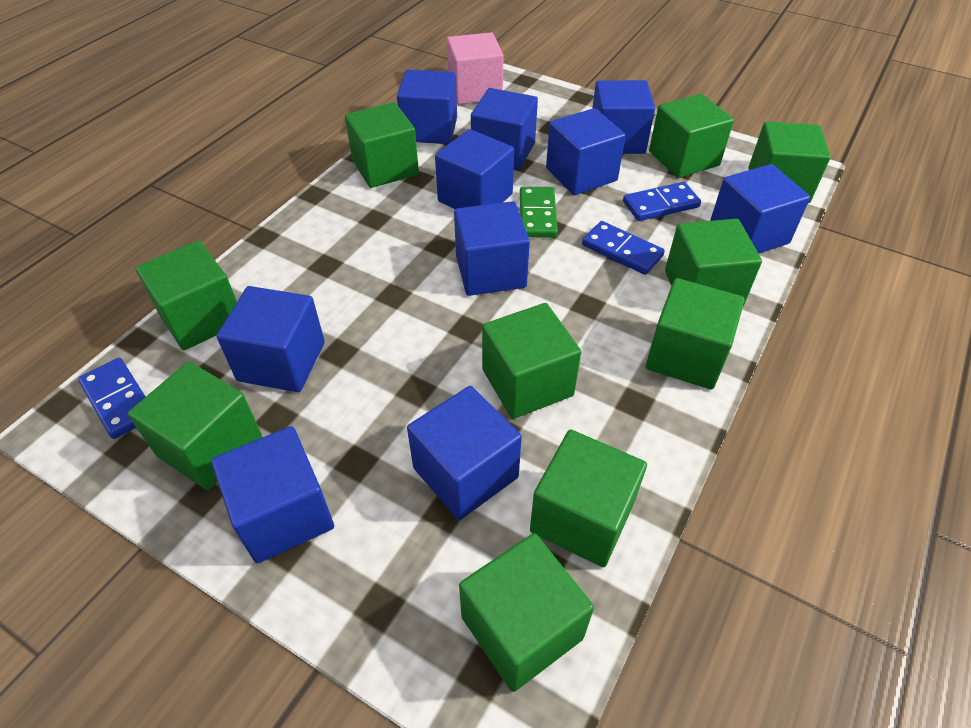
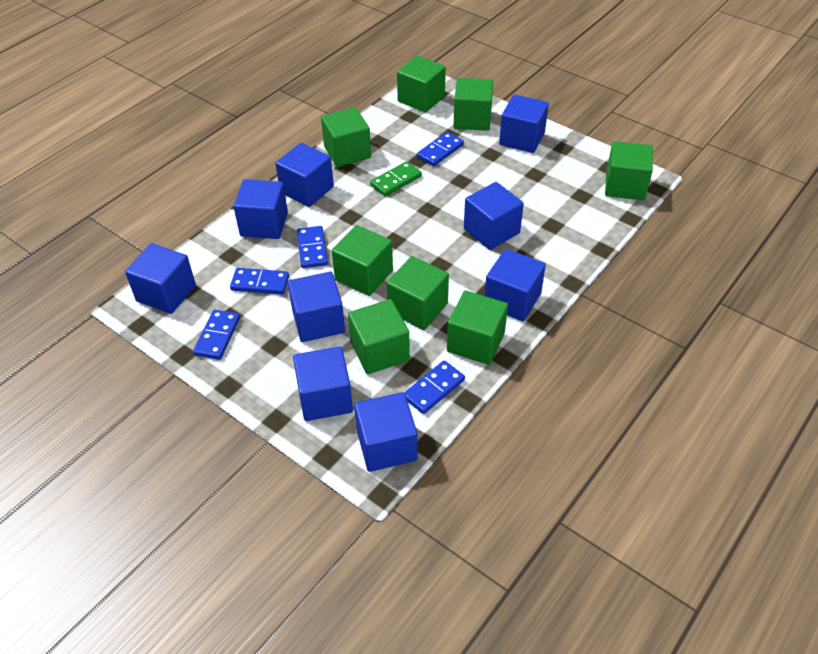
blue cube: 10 -> 9
blue domino: 3 -> 5
green cube: 10 -> 8
pink cube: 1 -> 0

